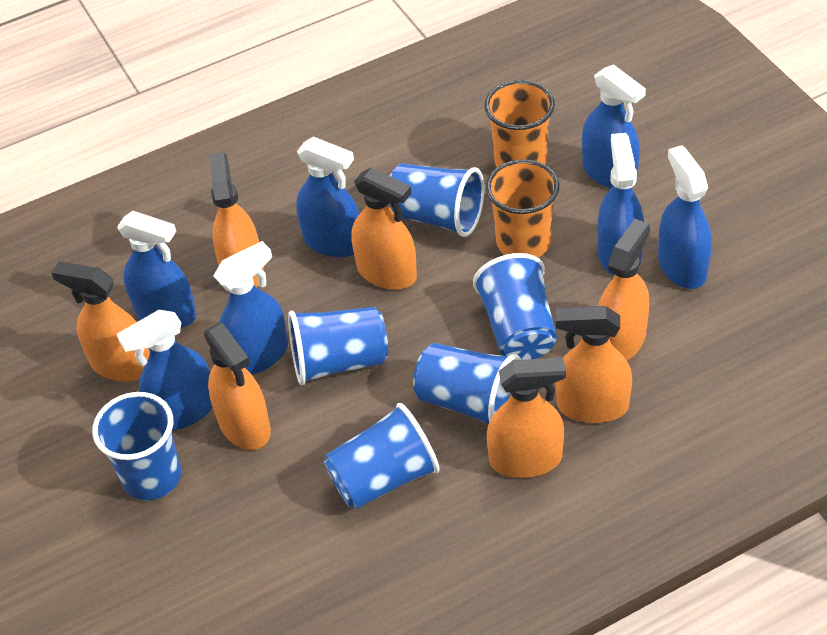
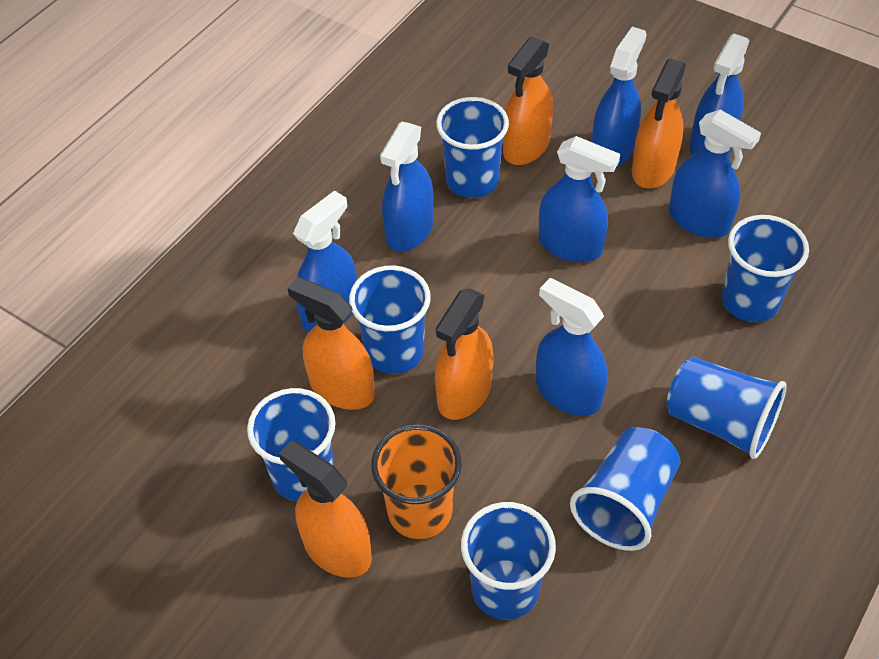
blue cup: 6 -> 7
orange cup: 2 -> 1
orange spray bottle: 7 -> 5

